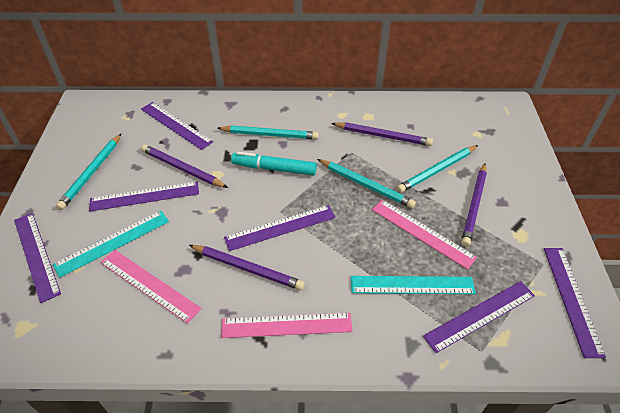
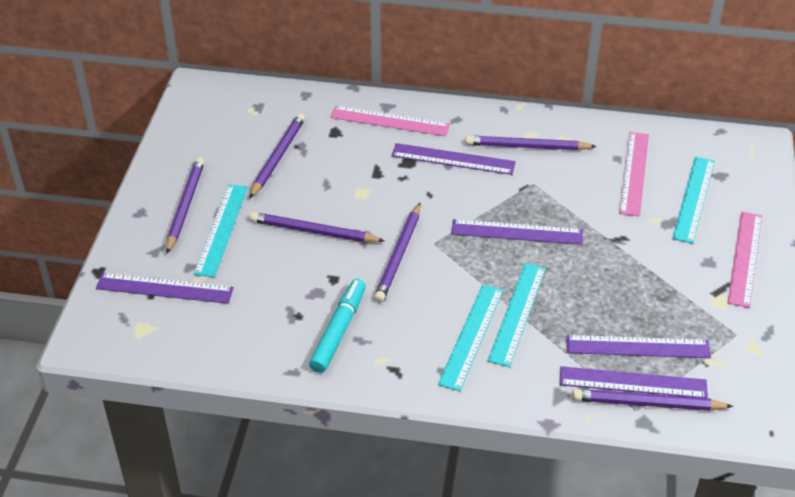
purple pencil: 4 -> 6
purple ruler: 6 -> 5
turquoise pencil: 4 -> 0
turquoise ruler: 2 -> 4

